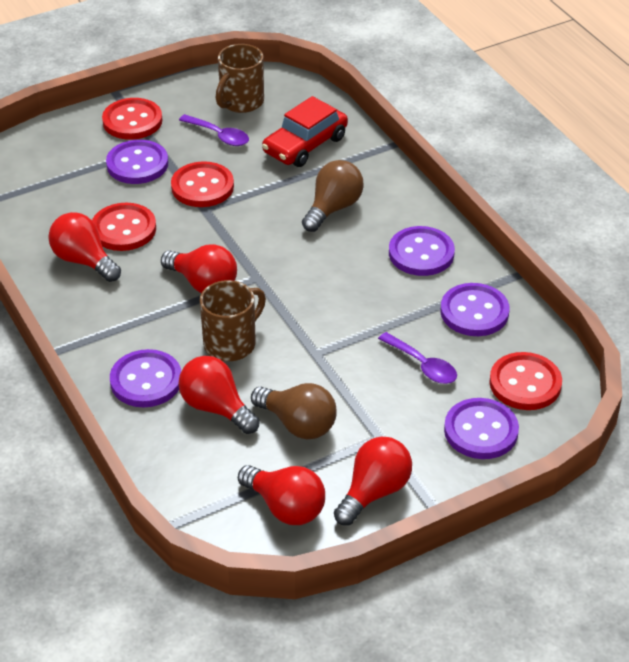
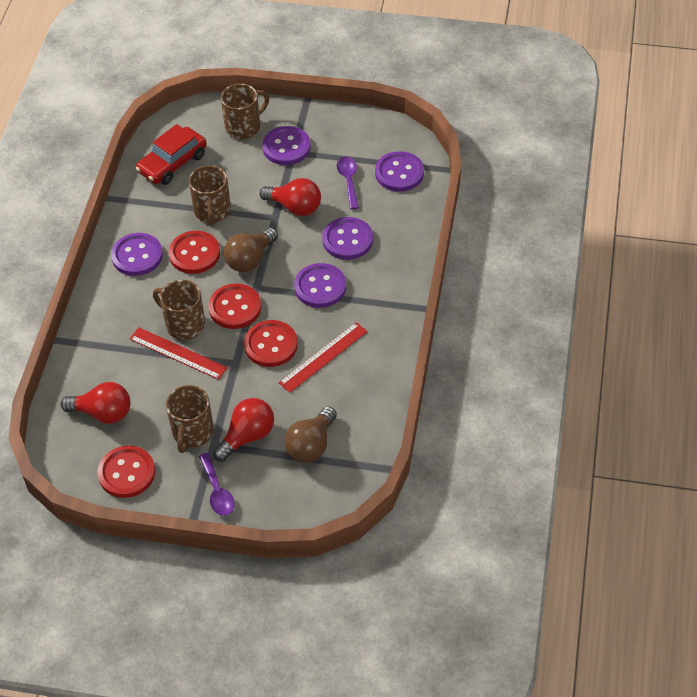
brown mug: 2 -> 4
red light bulb: 5 -> 3
red ruler: 0 -> 2

